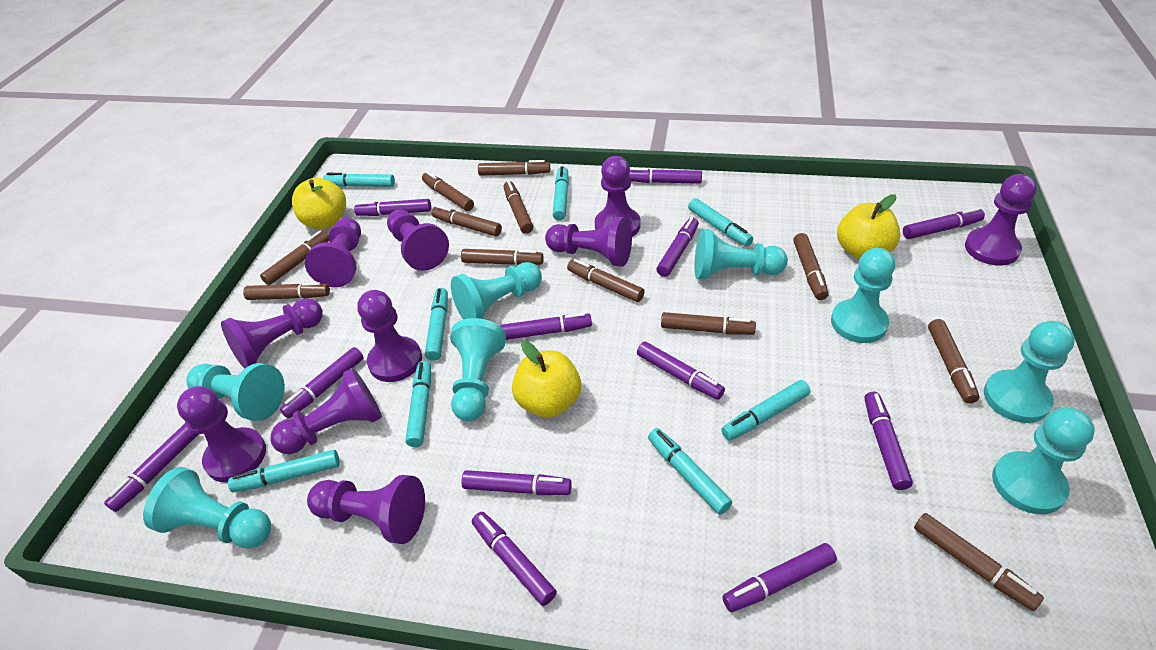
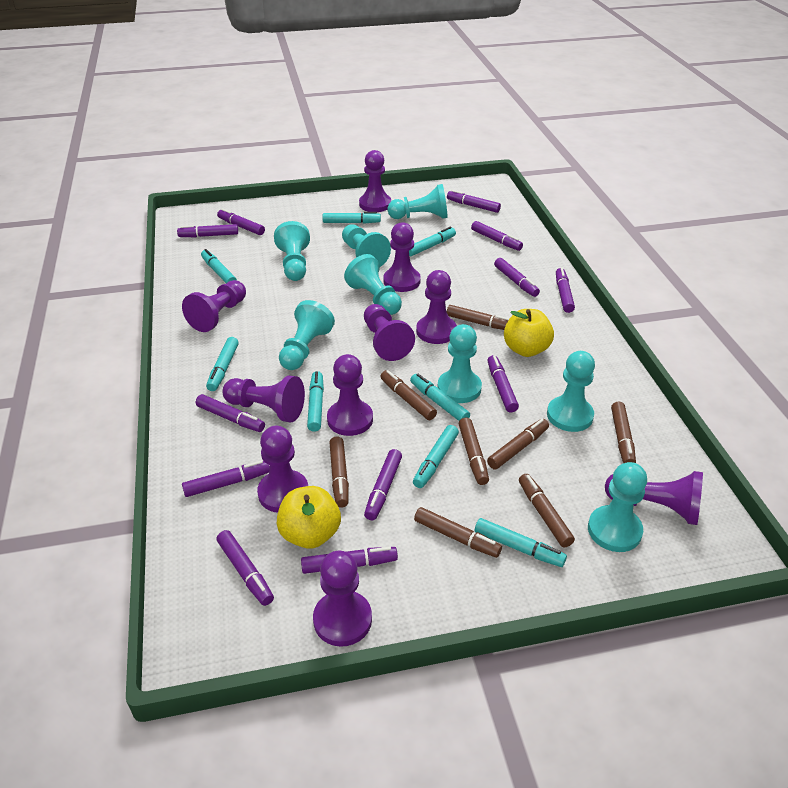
brown marker: 12 -> 8
yellow apple: 3 -> 2

